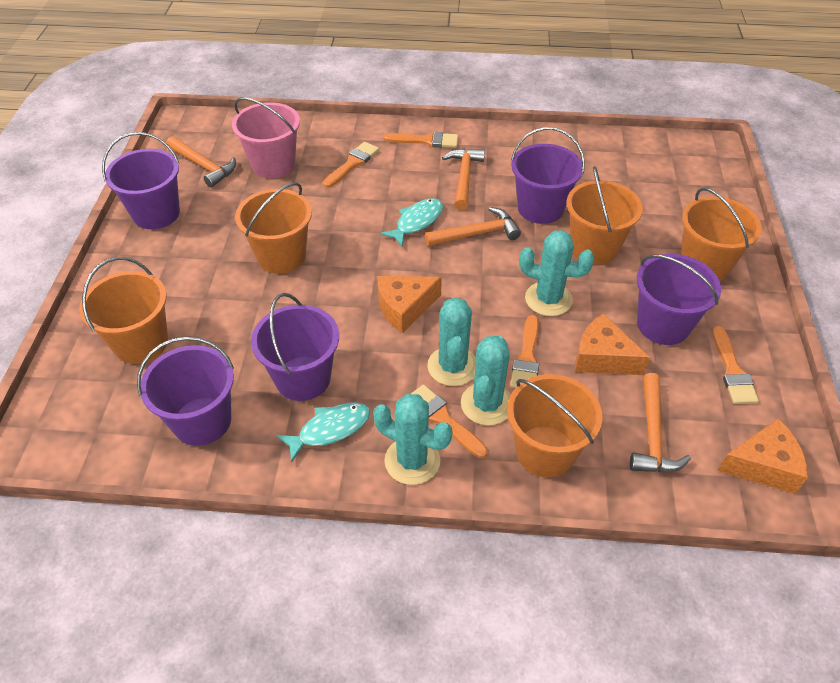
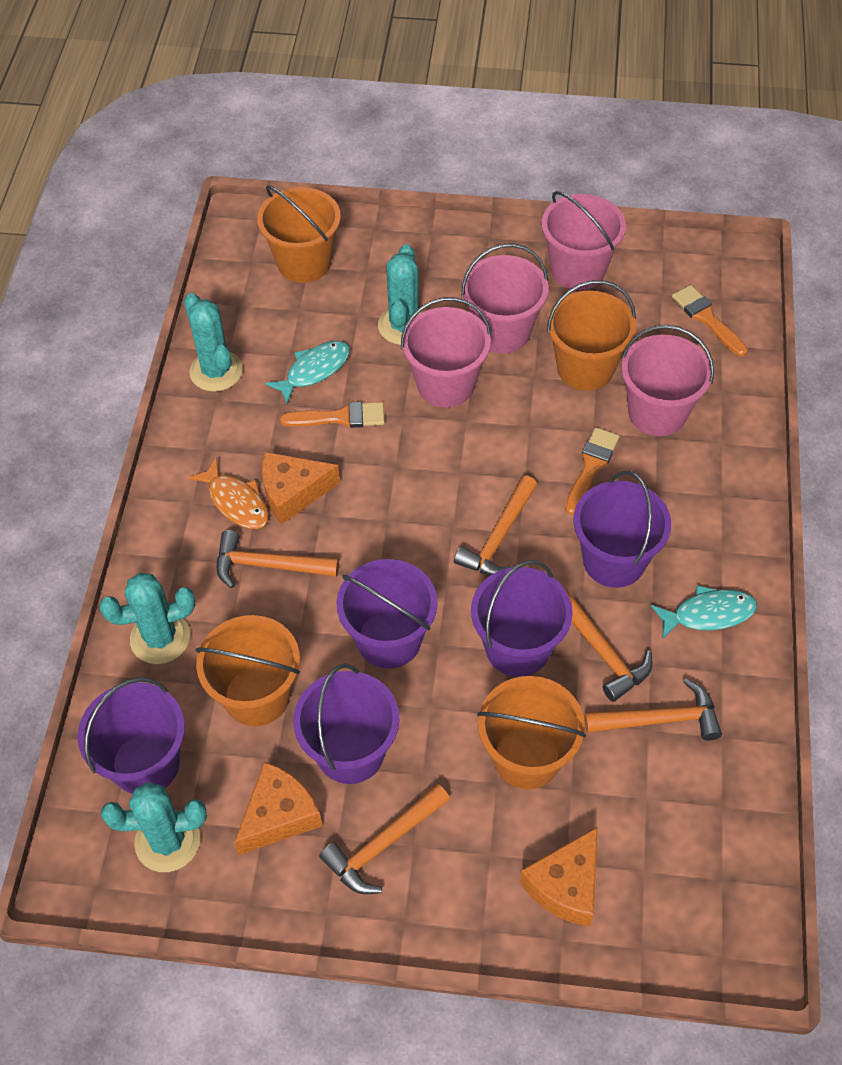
orange brush: 5 -> 3
orange bucket: 5 -> 4
orange fish: 0 -> 1
orange hammer: 4 -> 5
pink bucket: 1 -> 4

